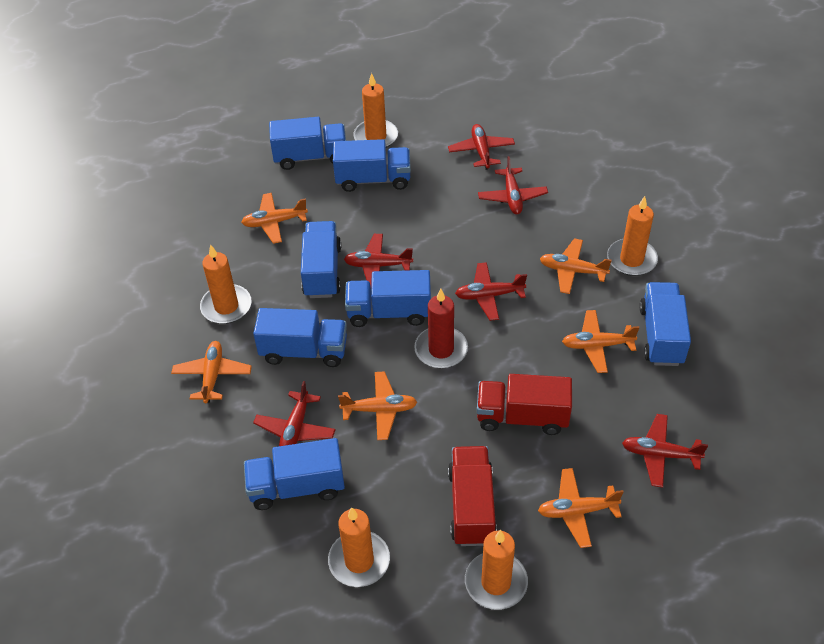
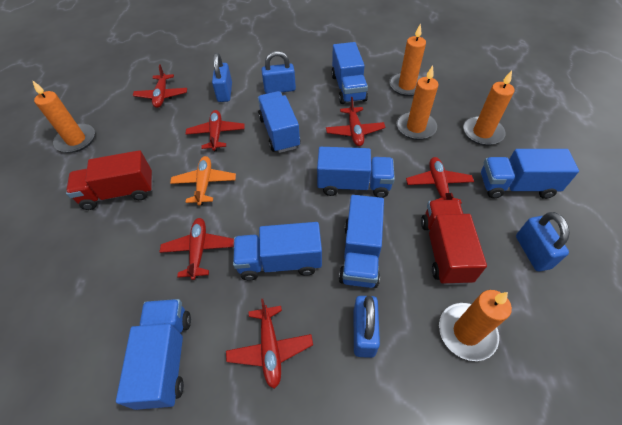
blue padlock: 0 -> 4
orange plane: 6 -> 1
red candle: 1 -> 0

